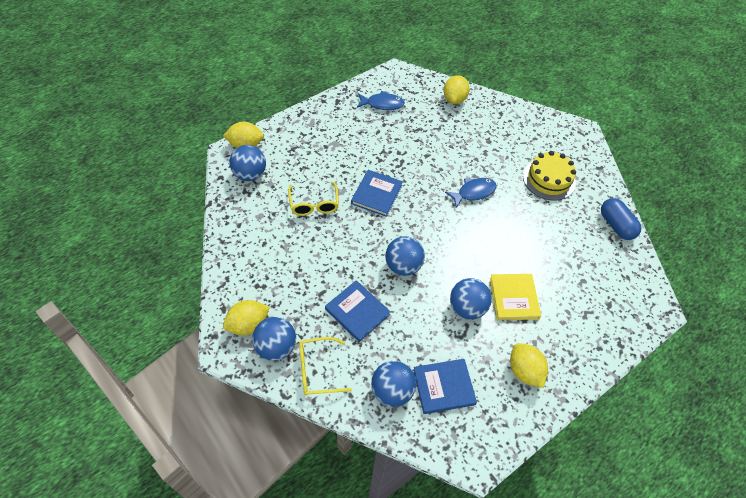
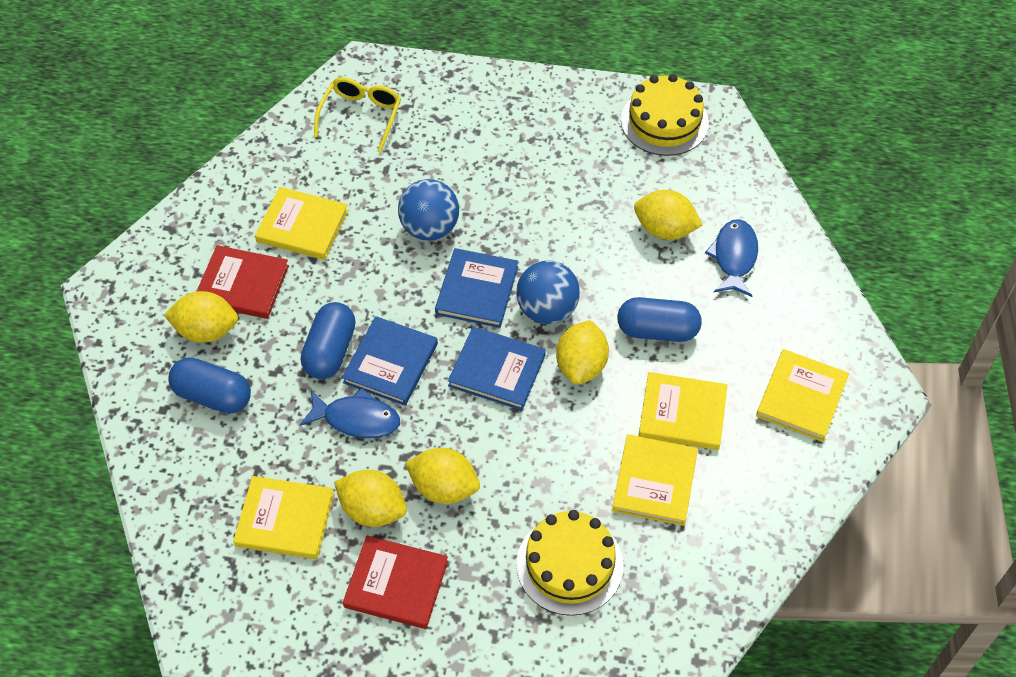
blue ball: 5 -> 2
blue capsule: 1 -> 3
red book: 0 -> 2
yellow book: 1 -> 5
yellow cake: 1 -> 2
yellow glasses: 2 -> 1
yellow lemon: 4 -> 5

